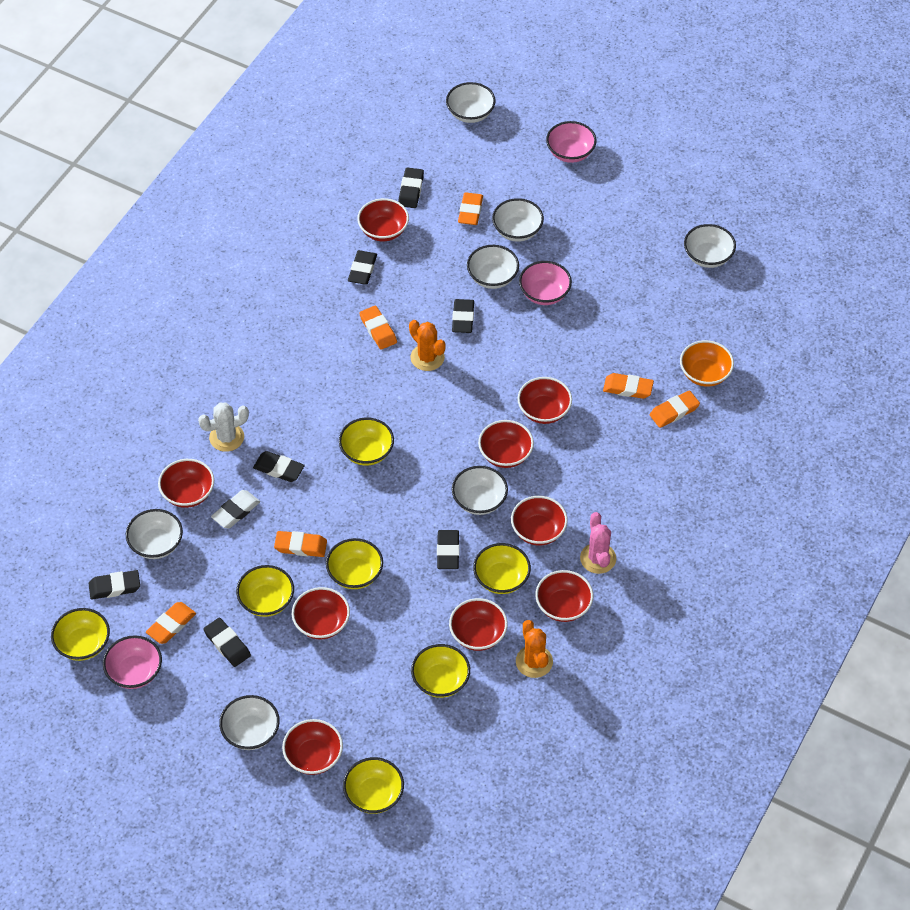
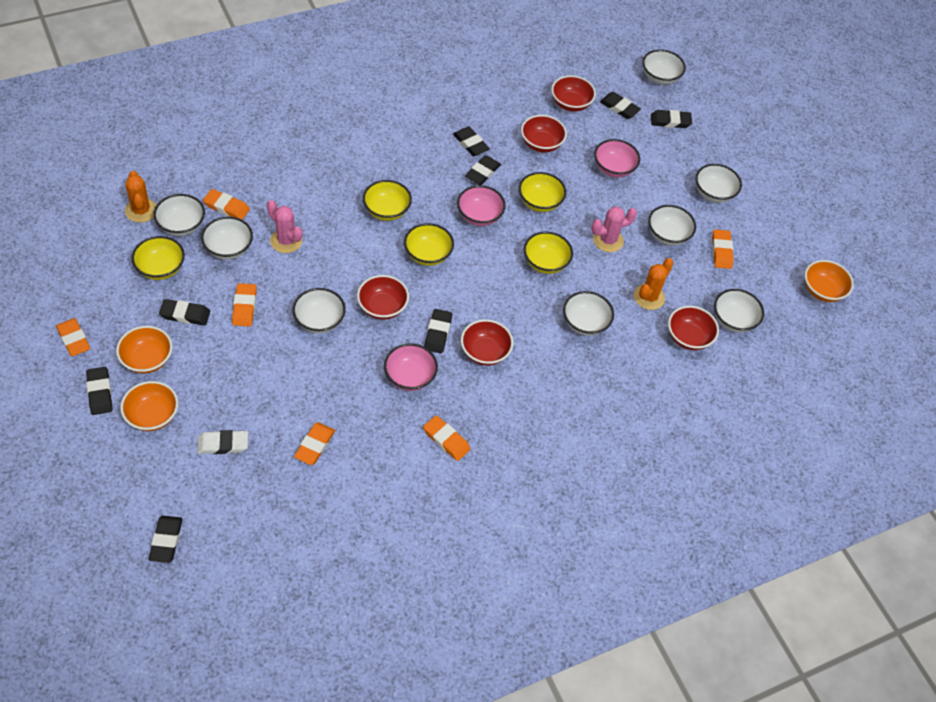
black eraser: 7 -> 8
orange bowl: 1 -> 3
pink cactus: 1 -> 2
red bowl: 9 -> 5
white bowl: 7 -> 8
white cactus: 1 -> 0
yellow bowl: 7 -> 5

